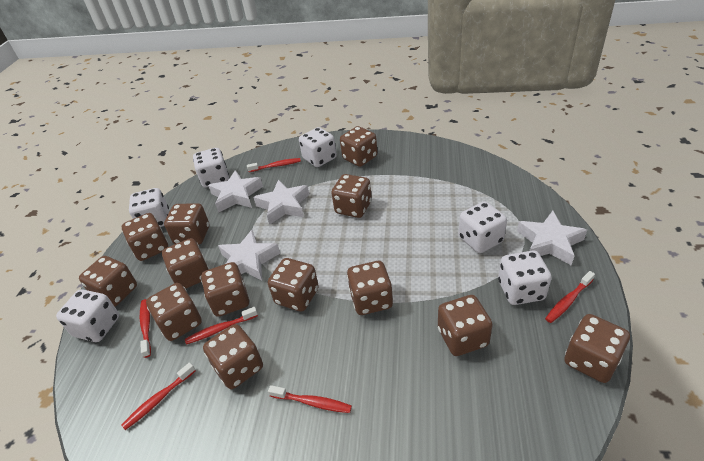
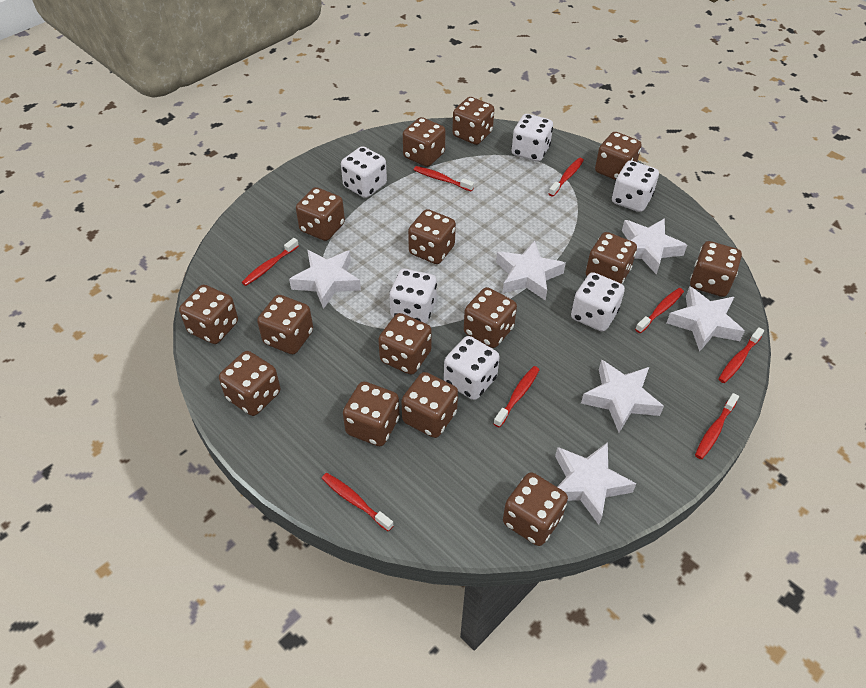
brown dice: 13 -> 15
red toothbrush: 6 -> 8
white star: 4 -> 6

